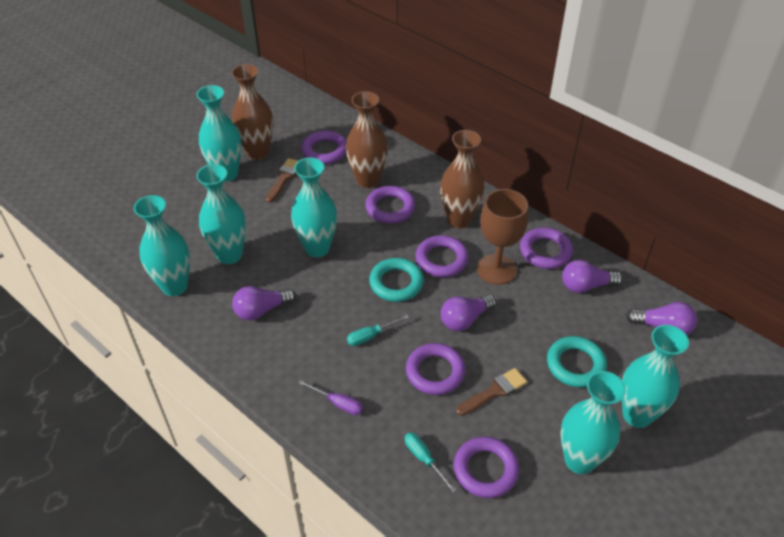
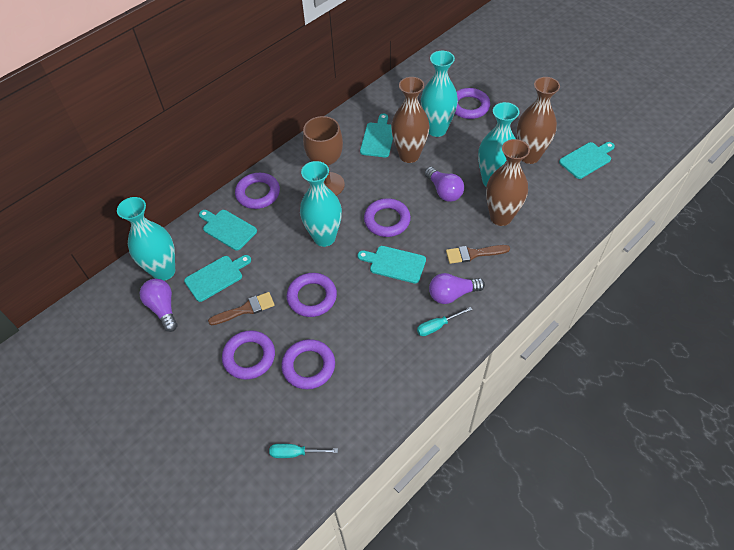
purple light bulb: 4 -> 3
purple screwdriver: 1 -> 0
turquoise cutting board: 0 -> 5
turquoise ring: 2 -> 0
turquoise vase: 6 -> 4

